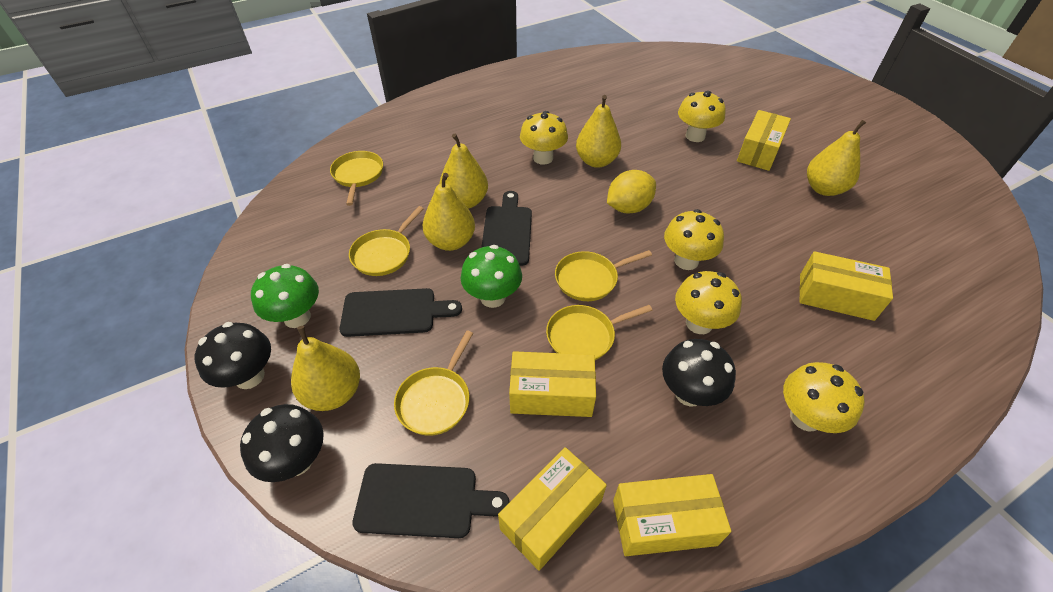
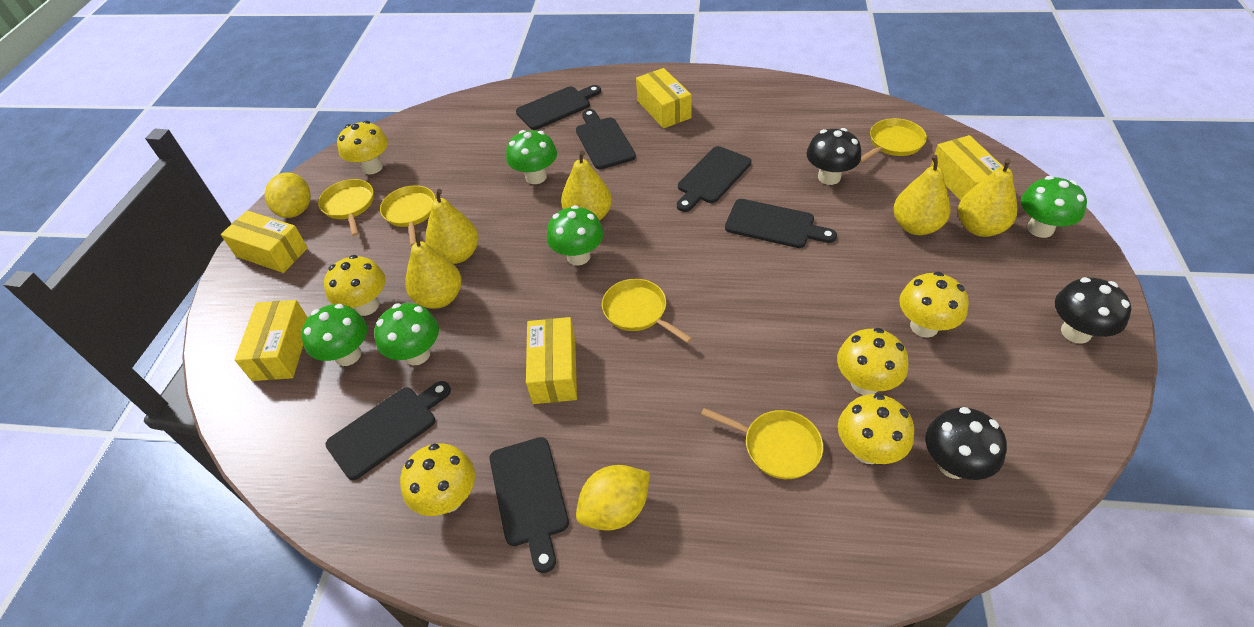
black cutting board: 3 -> 6
green mushroom: 2 -> 5
yellow lemon: 1 -> 2
yellow mushroom: 5 -> 6

